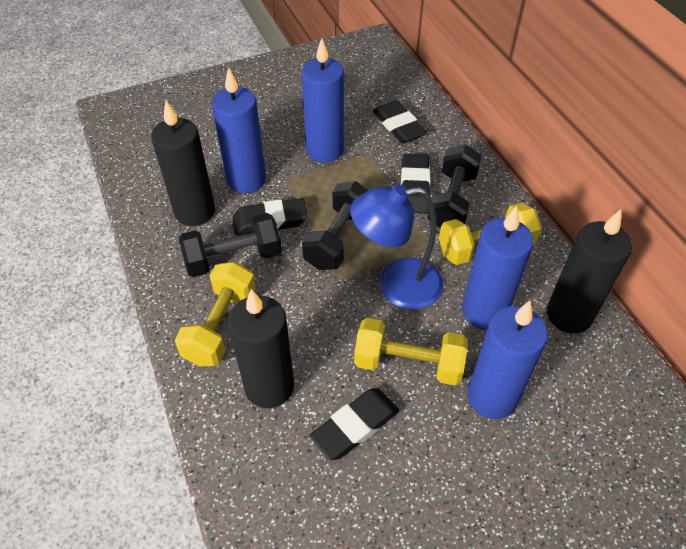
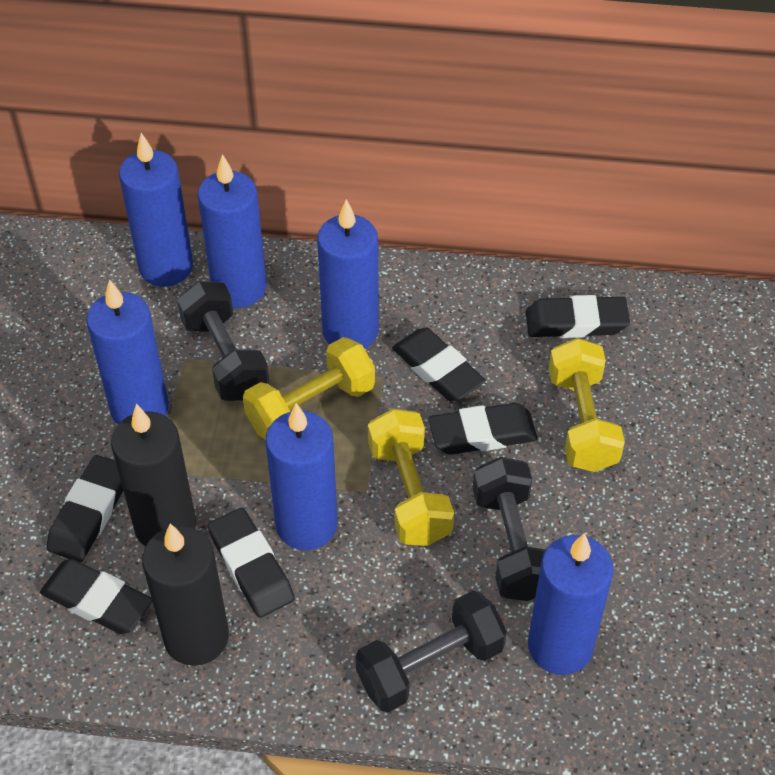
black candle: 3 -> 2
black eraser: 4 -> 6
blue candle: 4 -> 6
blue lamp: 1 -> 0

